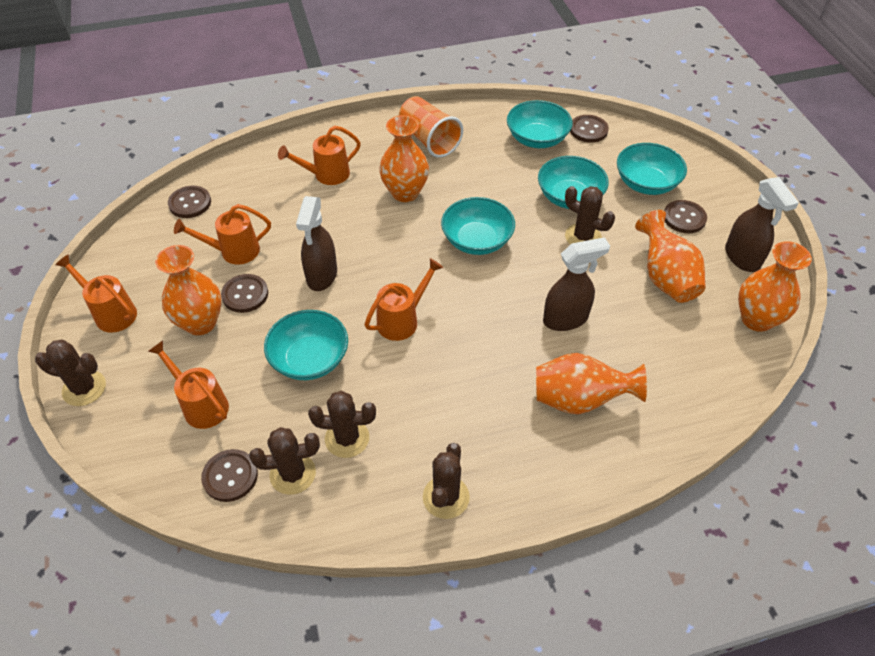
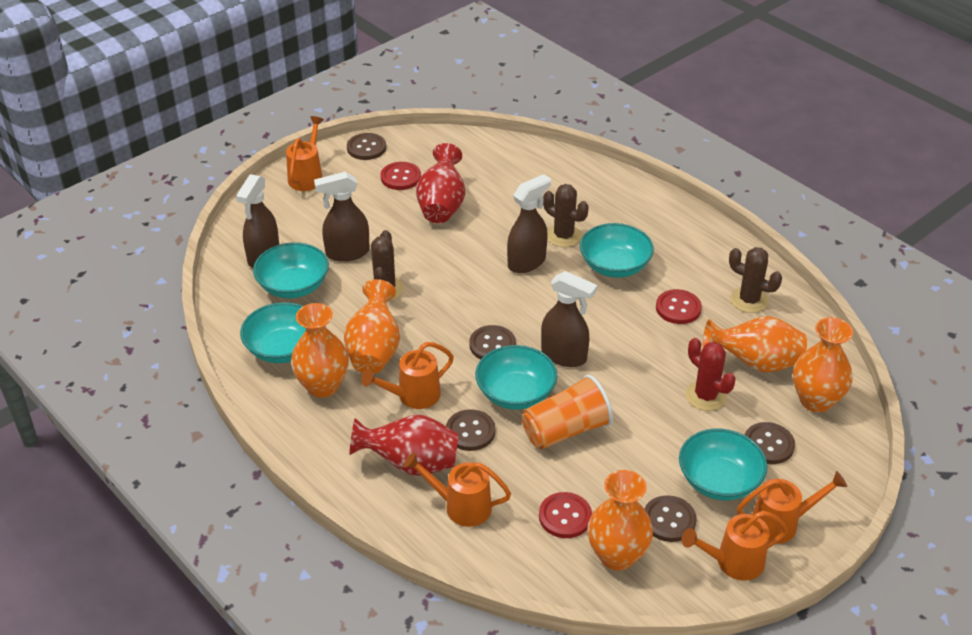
brown cactus: 5 -> 3
brown spray bottle: 3 -> 4
red button: 0 -> 3
red cactus: 0 -> 1
red vase: 0 -> 2

